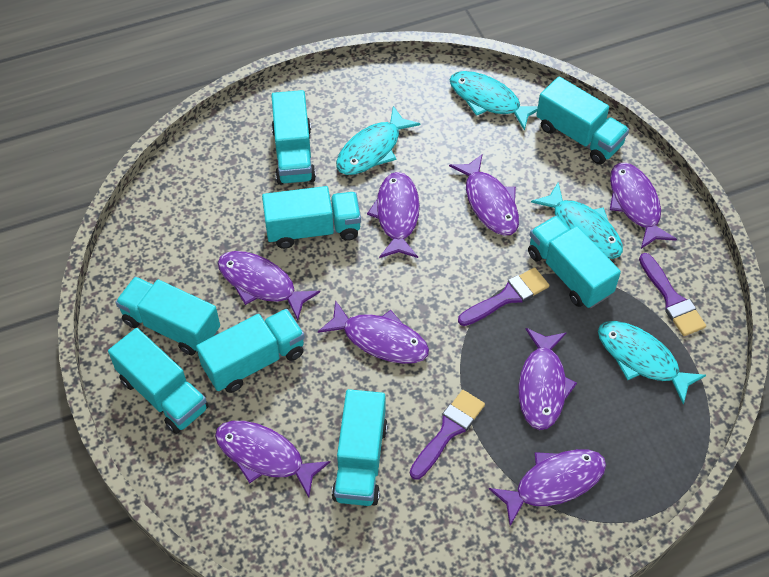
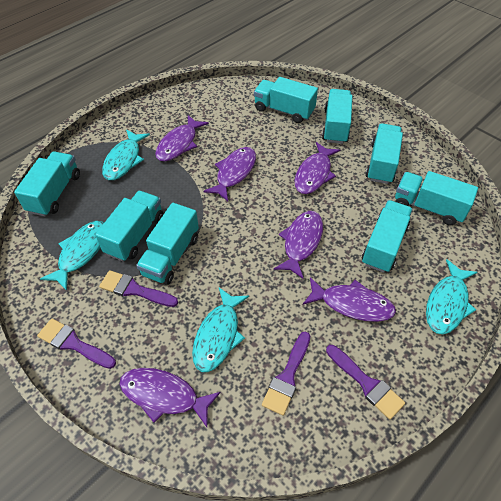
purple brush: 3 -> 4
purple fish: 8 -> 6

